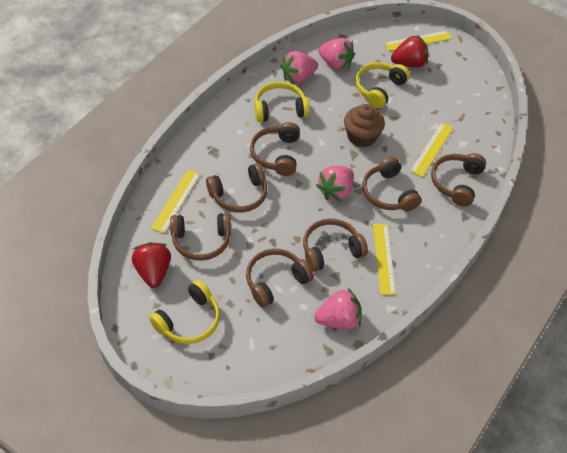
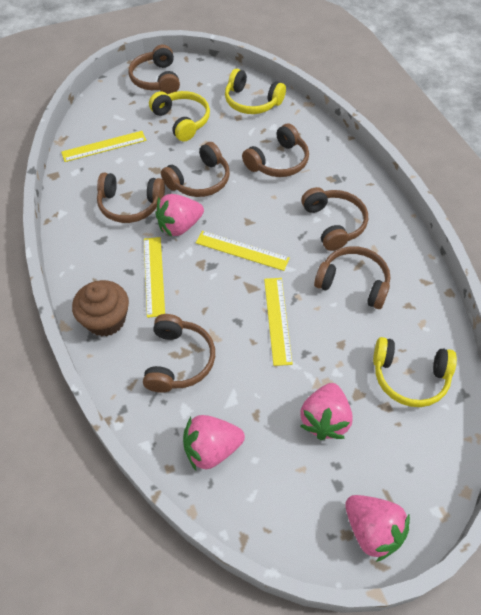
red strawberry: 2 -> 0

